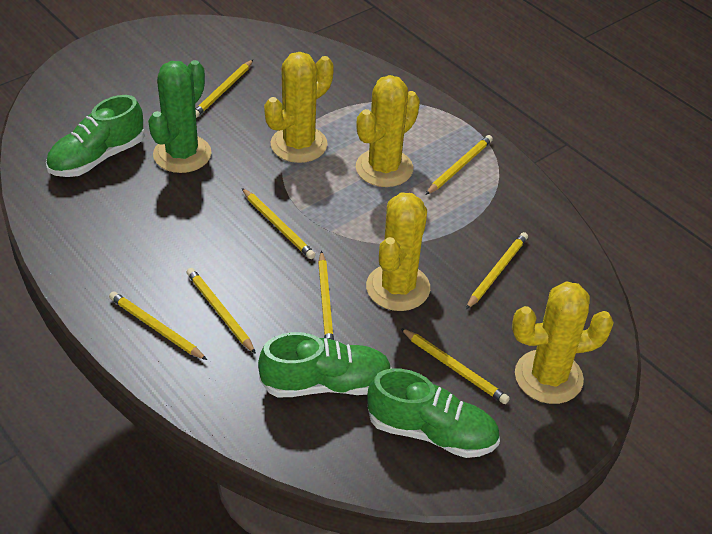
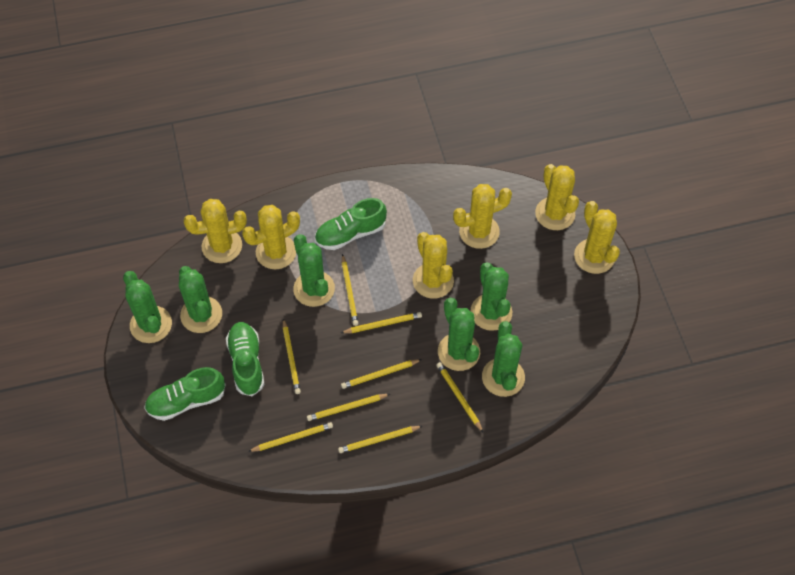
green cactus: 1 -> 6
yellow cactus: 4 -> 6

